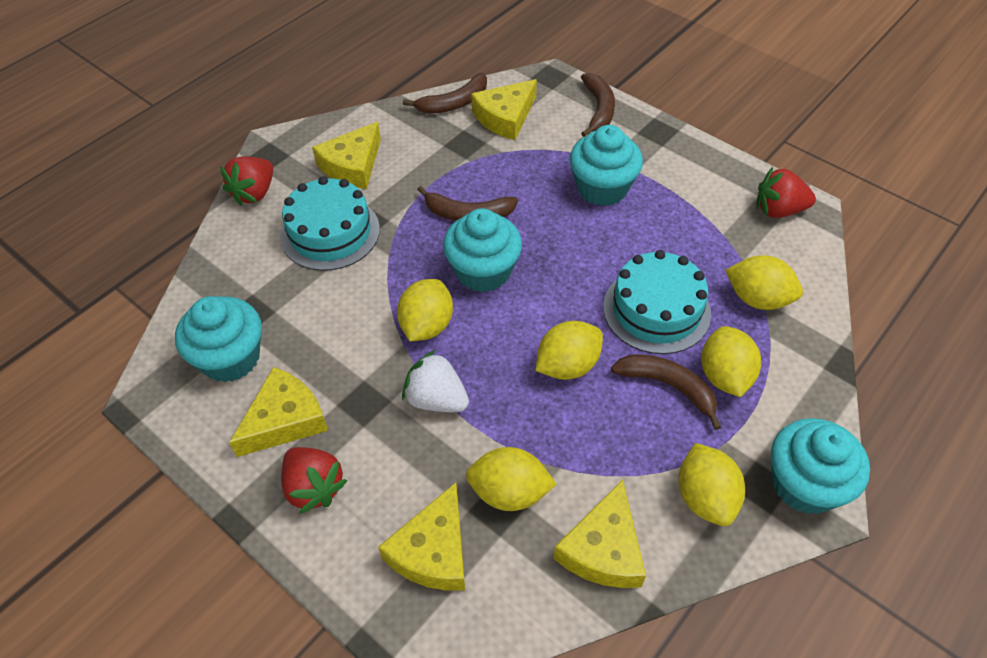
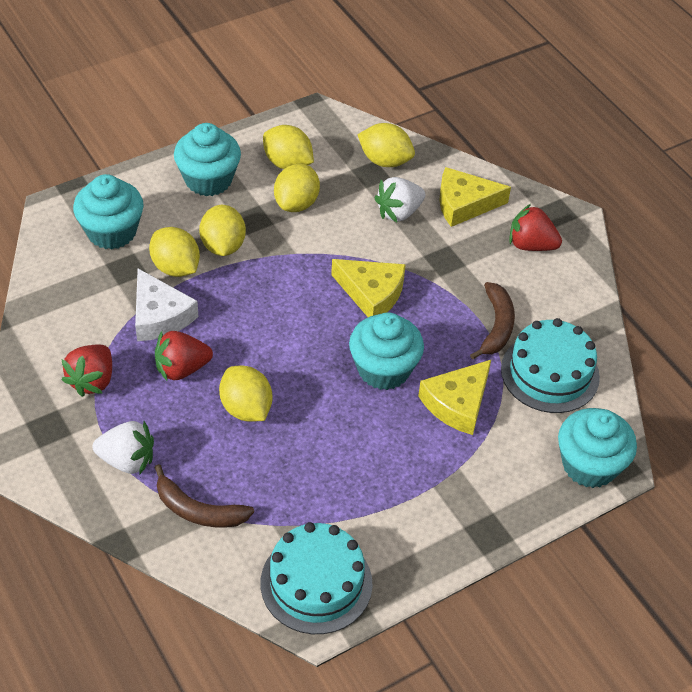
brown banana: 4 -> 2
white cheese: 0 -> 1
white strawberry: 1 -> 2
yellow cheese: 5 -> 3

